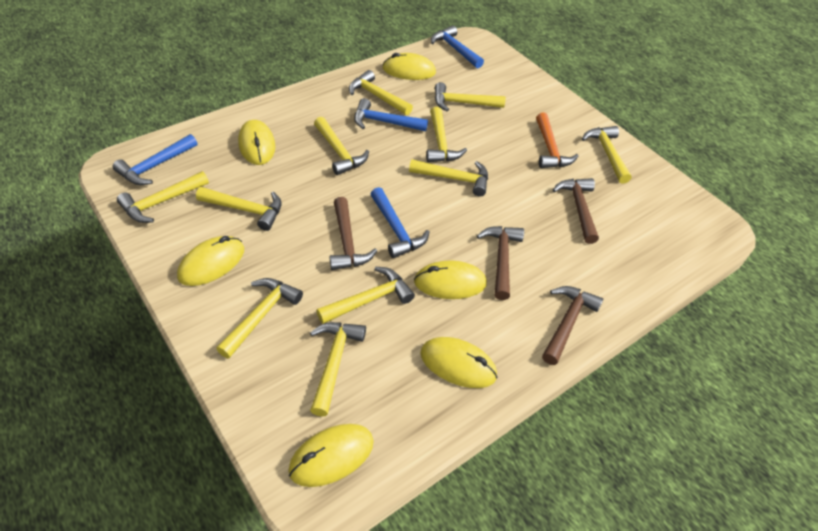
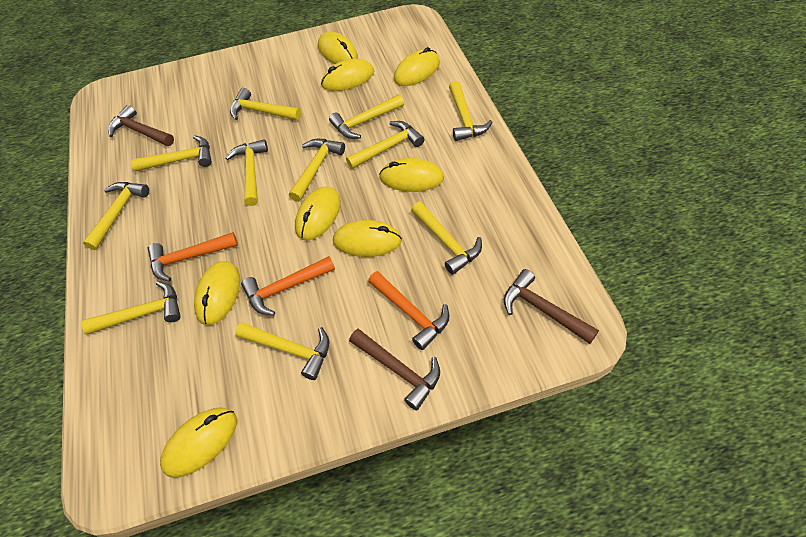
blue hammer: 4 -> 0
brown hammer: 4 -> 3
orange hammer: 1 -> 3
yellow mouse: 6 -> 8

